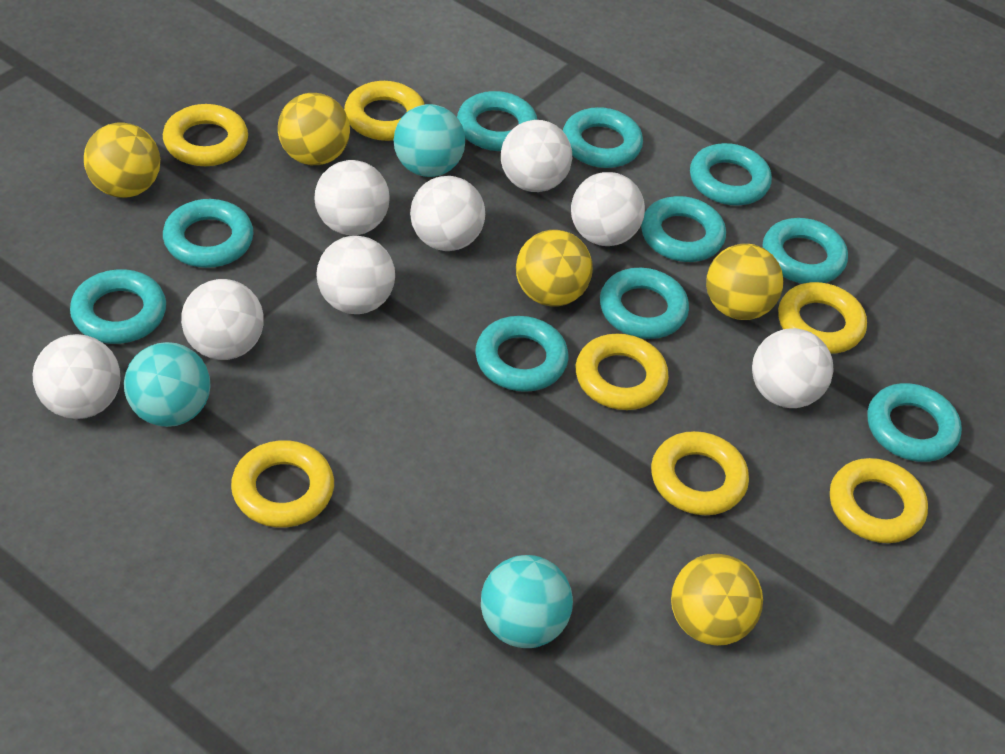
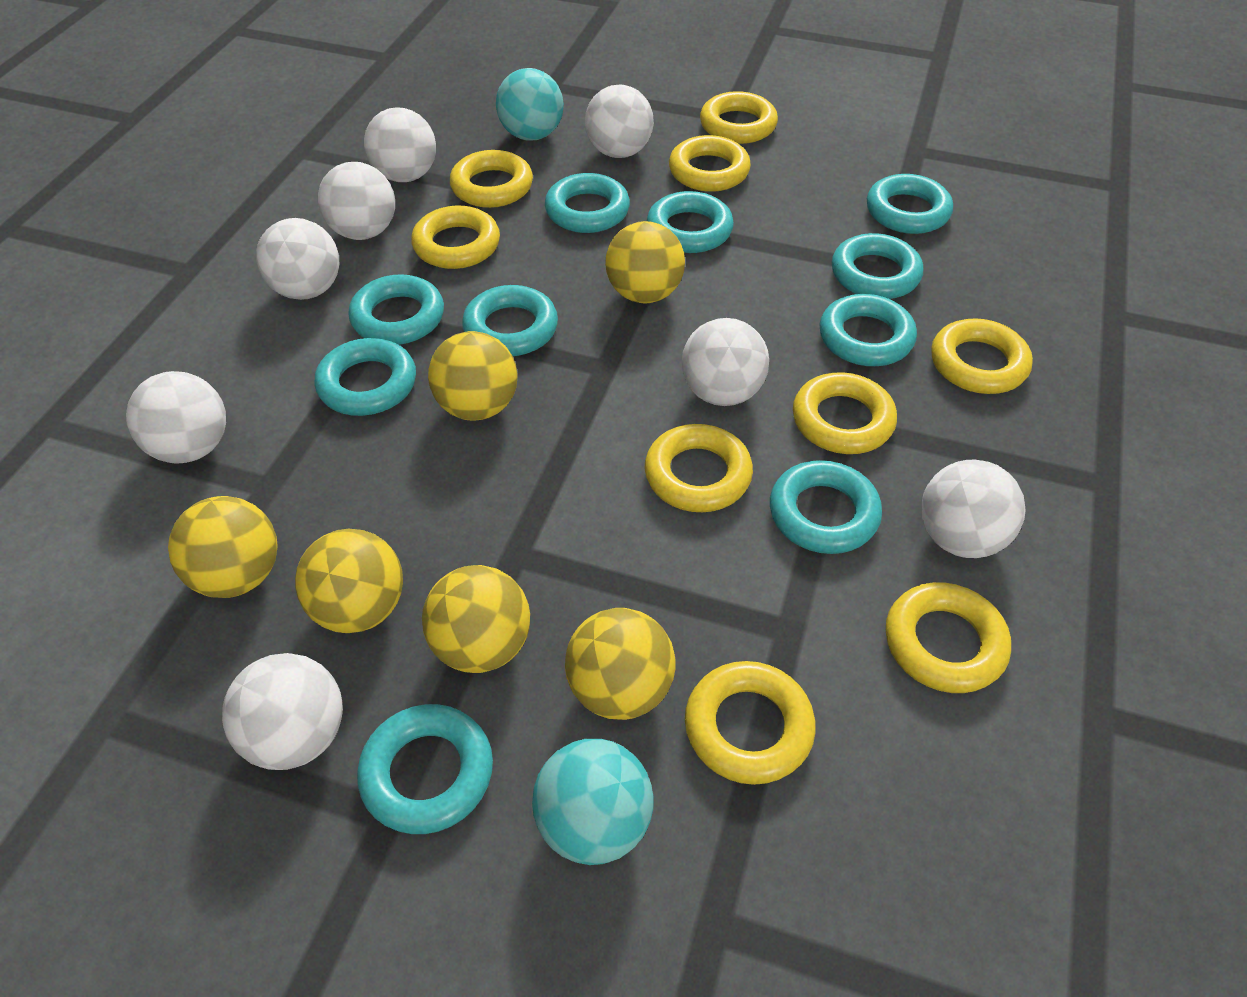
turquoise ball: 3 -> 2
yellow ball: 5 -> 6
yellow ring: 7 -> 9

